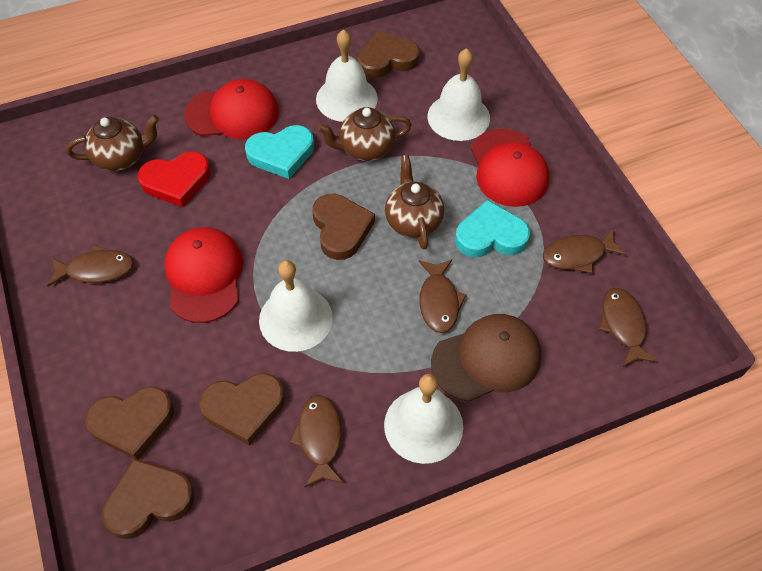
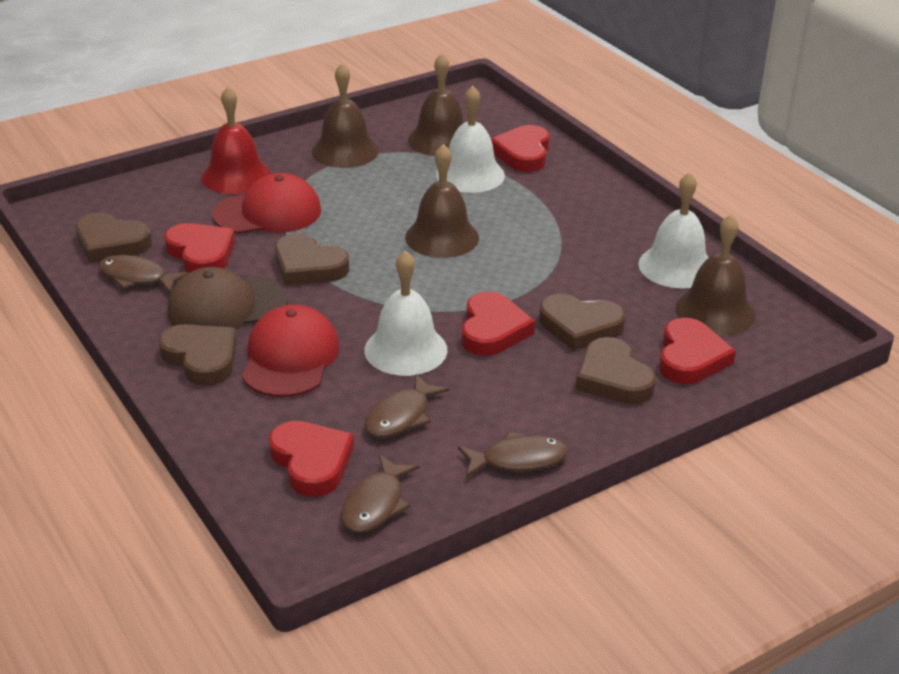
brown bell: 0 -> 4
brown fish: 5 -> 4
brown teapot: 3 -> 0
red bell: 0 -> 1
red cap: 3 -> 2
red heart: 1 -> 5
turquoise heart: 2 -> 0
white bell: 4 -> 3

